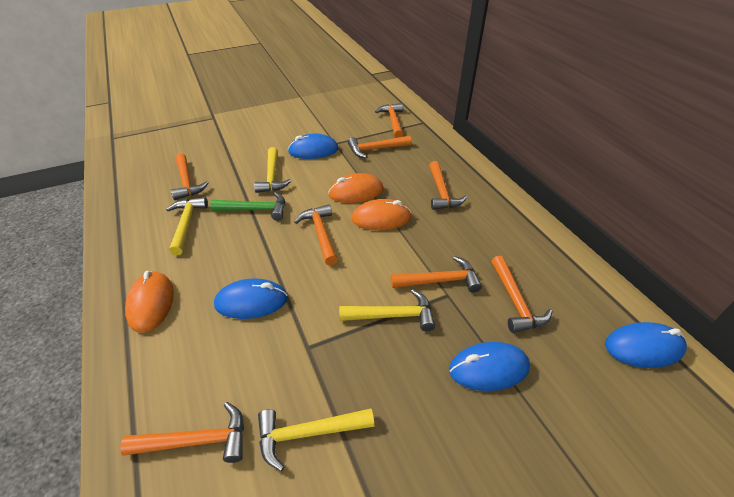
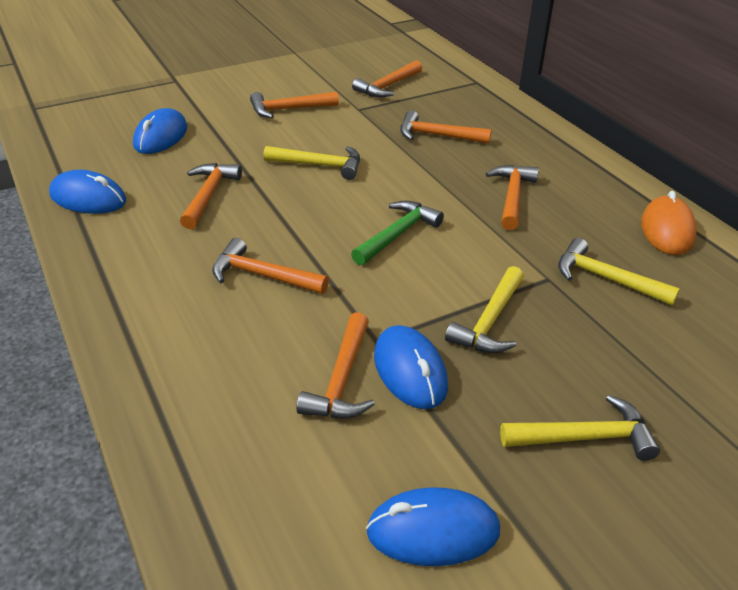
orange hammer: 8 -> 7
orange mouse: 3 -> 1

